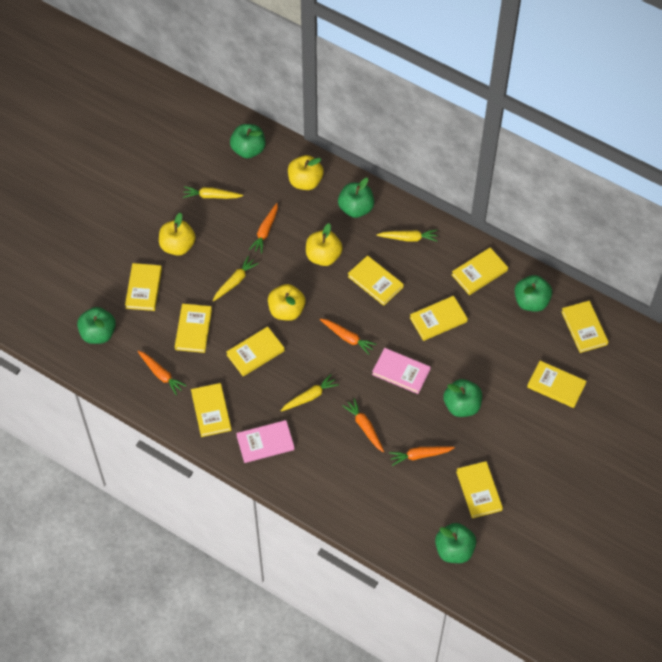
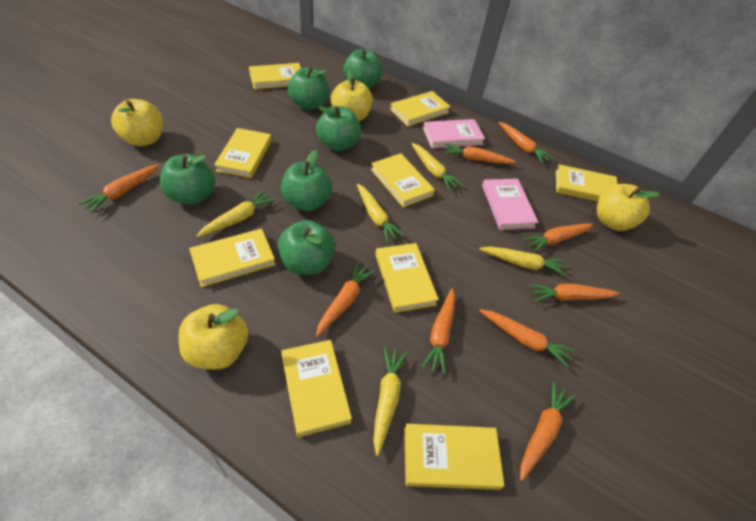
orange carrot: 5 -> 9
yellow book: 10 -> 9
yellow carrot: 4 -> 5

